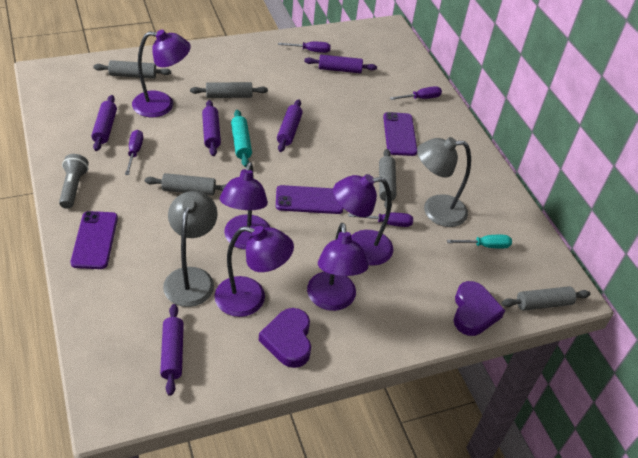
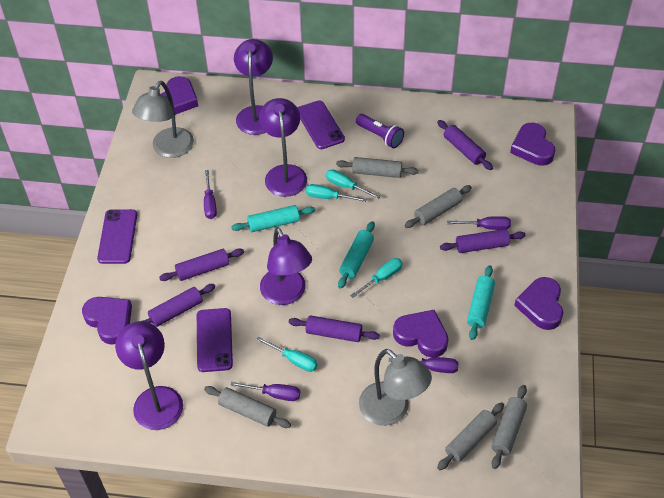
grey flashlight: 1 -> 0
purple flashlight: 0 -> 1
purple heart: 2 -> 5
purple lamp: 5 -> 4
turquoise rolling pin: 1 -> 3
turquoise screwdriver: 1 -> 4

